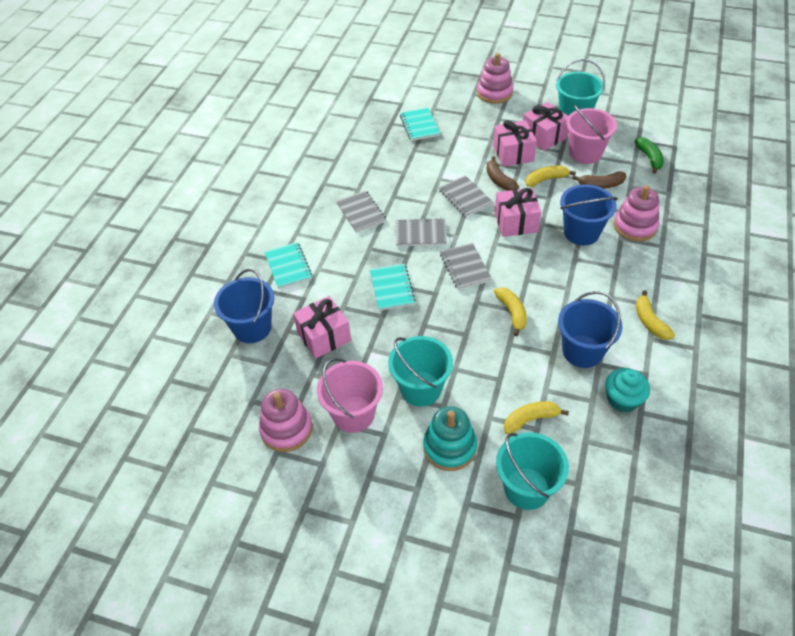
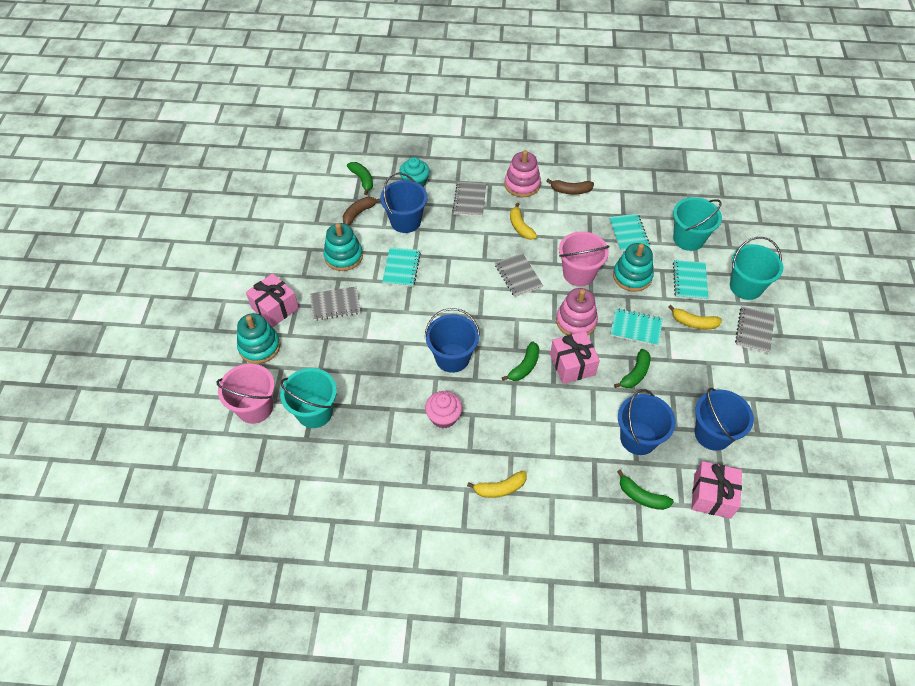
blue bucket: 3 -> 4
green banana: 1 -> 4
pink cupcake: 0 -> 1
pink gift: 4 -> 3
pink stacking toy: 3 -> 2
turquoise notebook: 3 -> 4
turquoise stacking toy: 1 -> 3
yellow banana: 4 -> 3

